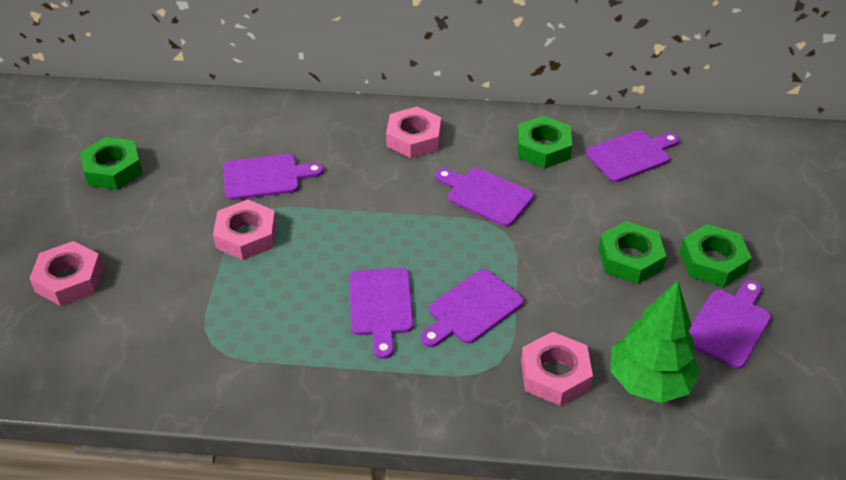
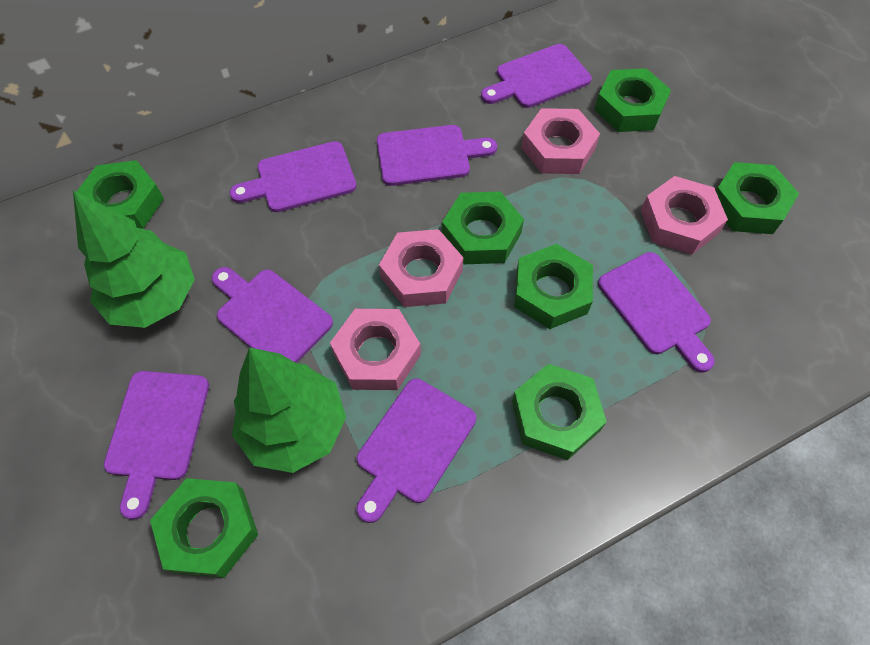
green nut: 4 -> 7
green tree: 1 -> 2
purple cutting board: 6 -> 7

